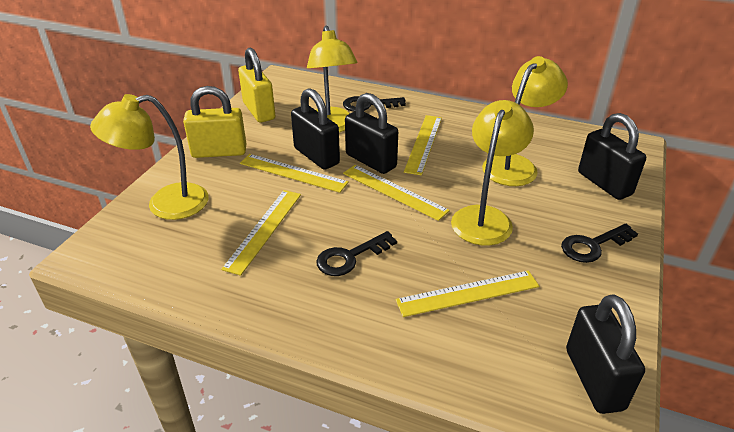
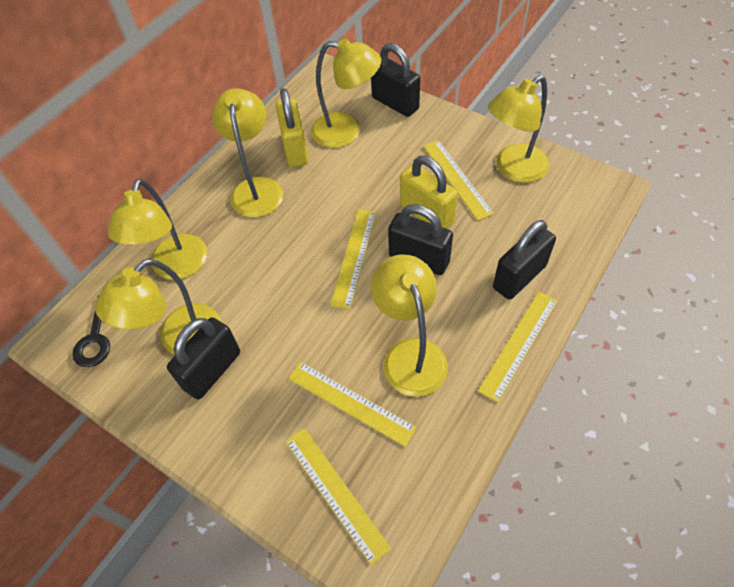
black key: 3 -> 1
yellow lamp: 4 -> 6

